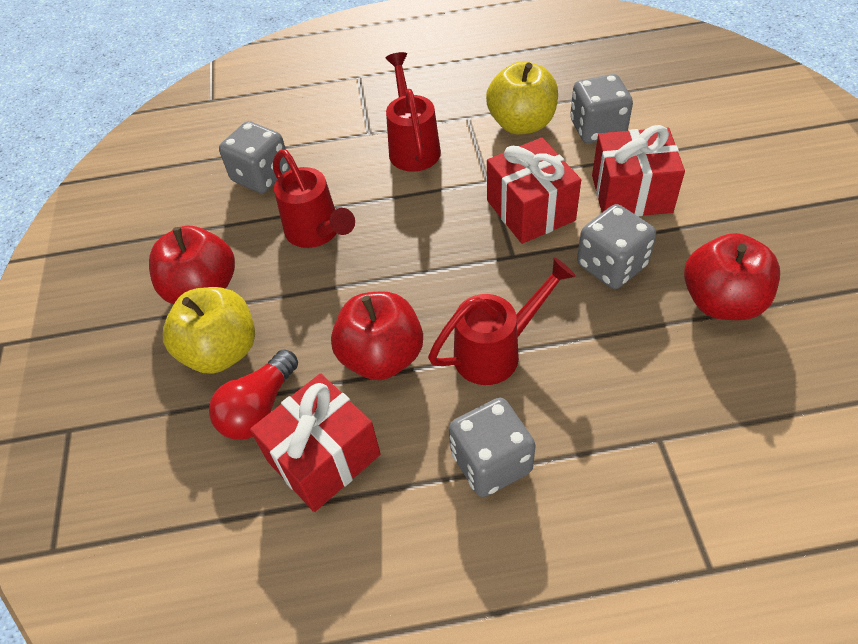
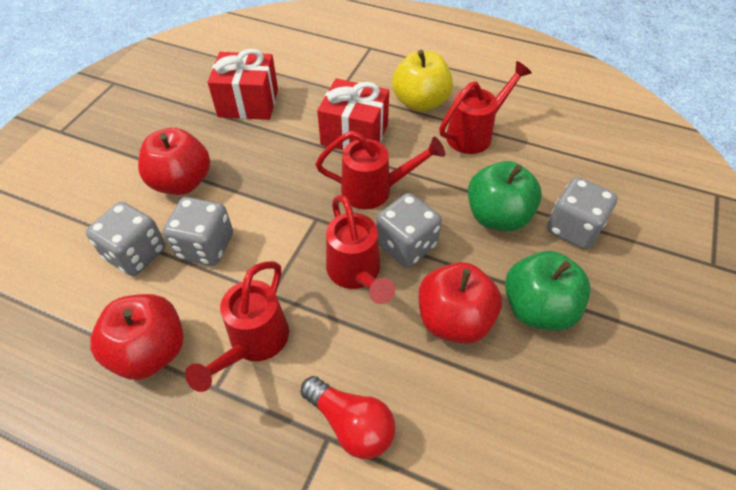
green apple: 0 -> 2
red gift: 3 -> 2
red watering can: 3 -> 4
yellow apple: 2 -> 1

